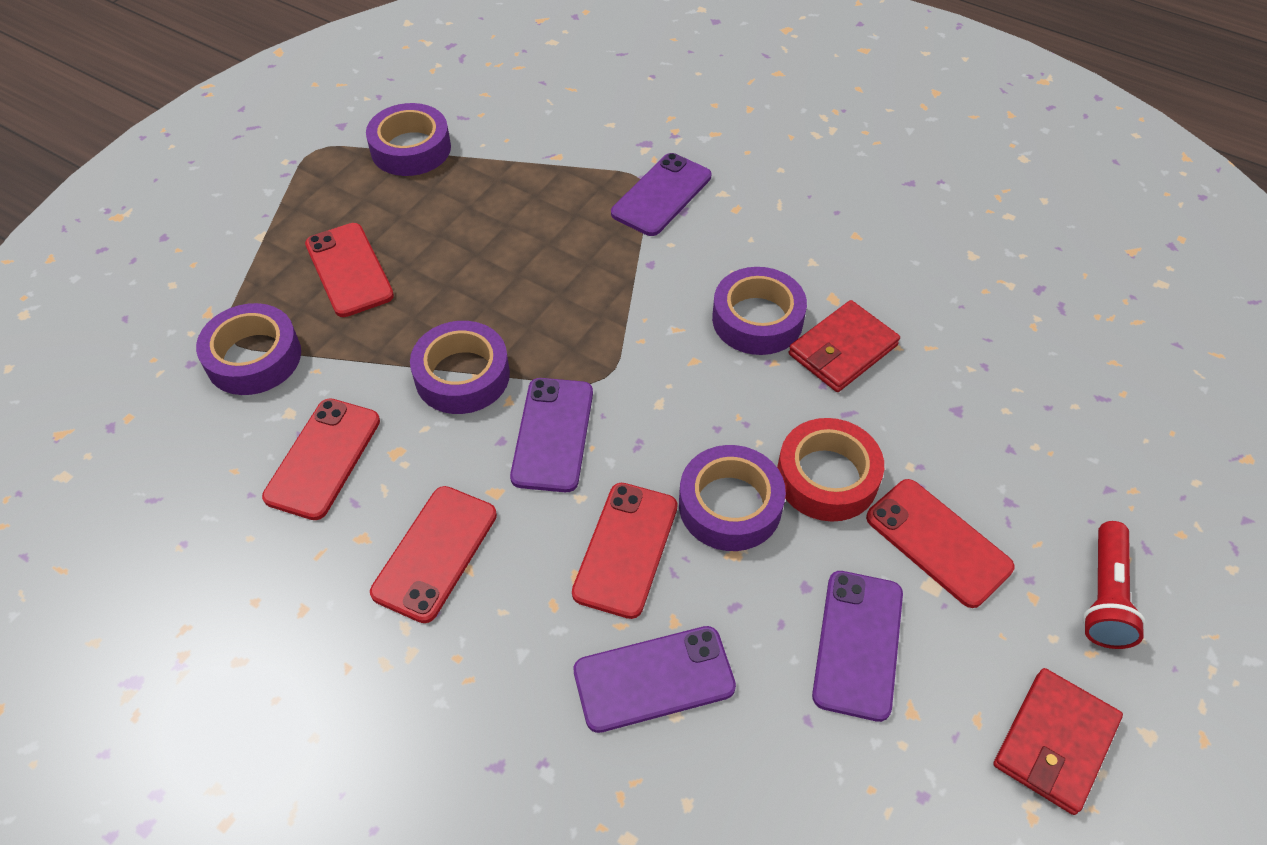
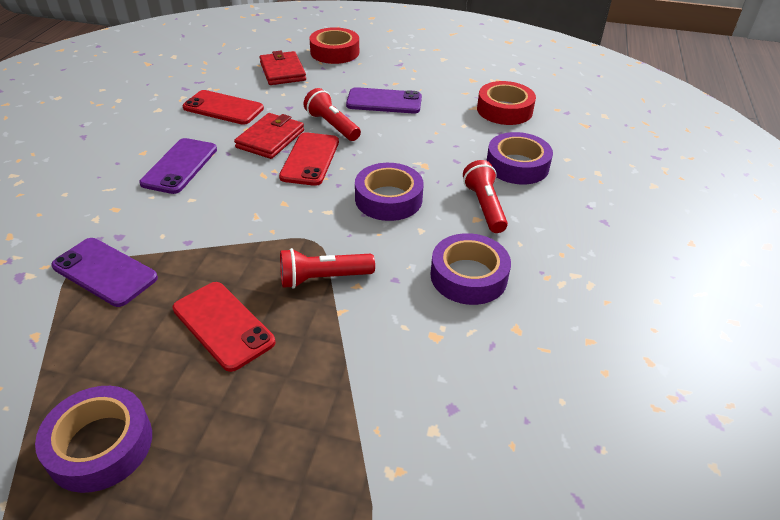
purple phone: 4 -> 3
purple tape: 5 -> 4
red flashlight: 1 -> 3
red phone: 5 -> 3
red tape: 1 -> 2

